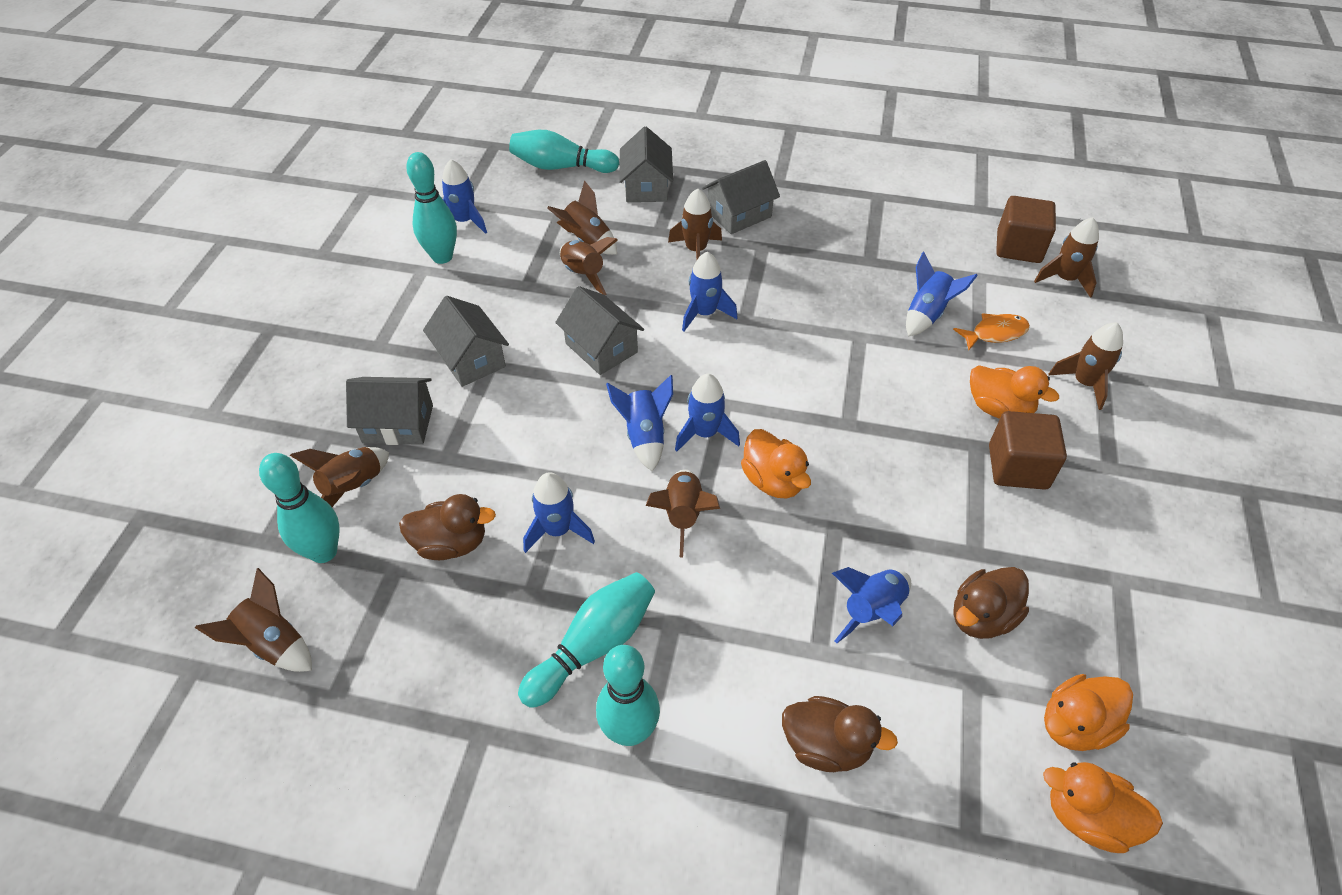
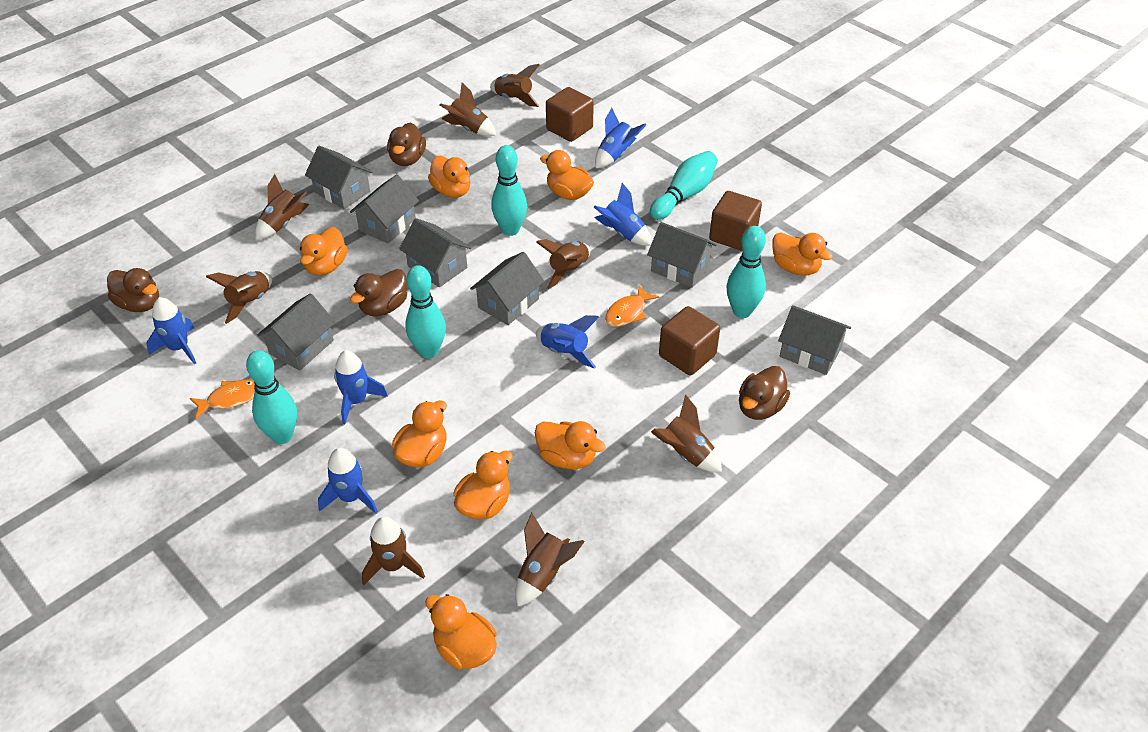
blue rocket: 7 -> 6
brown cube: 2 -> 3
brown duck: 3 -> 4
grey house: 5 -> 7
orange duck: 4 -> 8
orange fish: 1 -> 2

